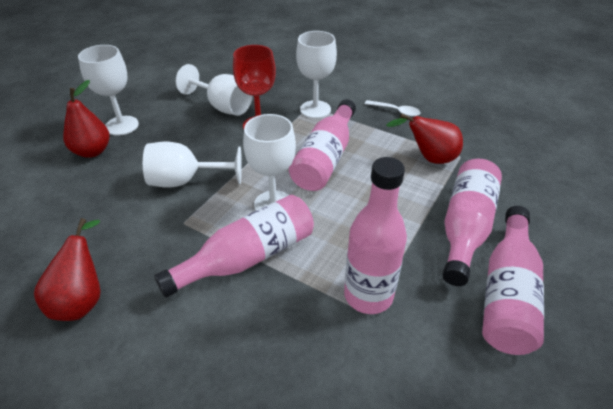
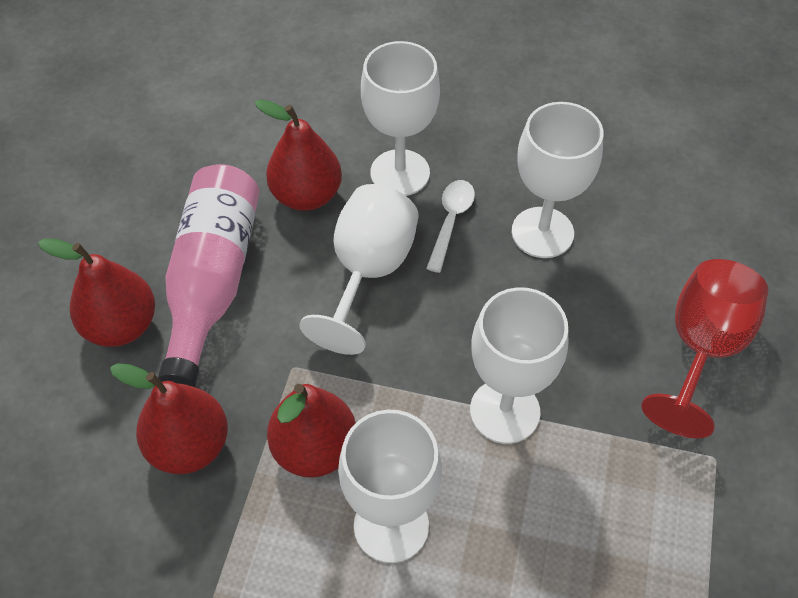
pink bottle: 5 -> 1
red pear: 3 -> 4

